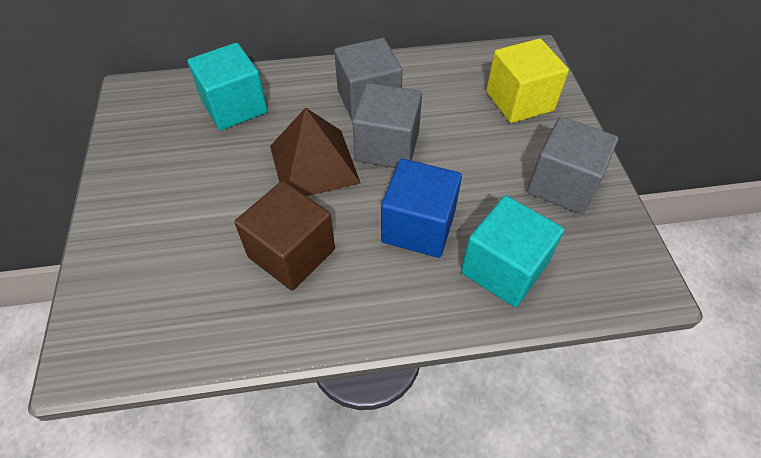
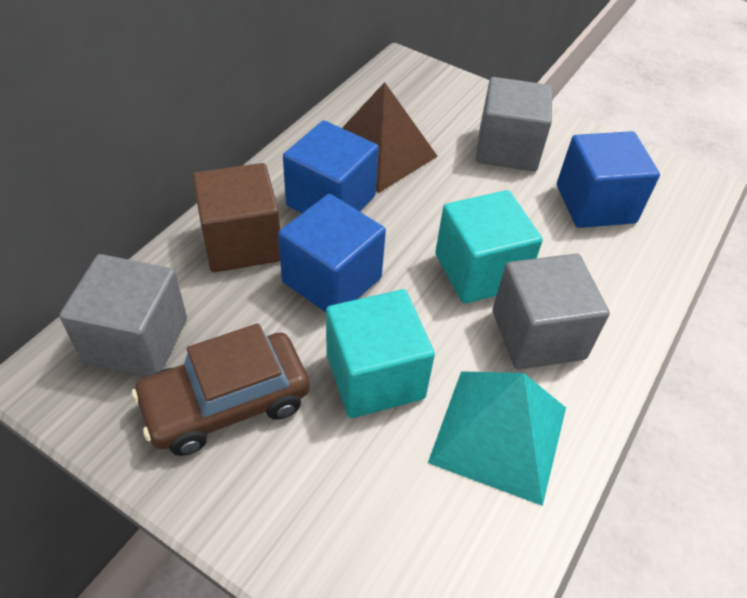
blue cube: 1 -> 3
brown car: 0 -> 1
turquoise pyramid: 0 -> 1
yellow cube: 1 -> 0

